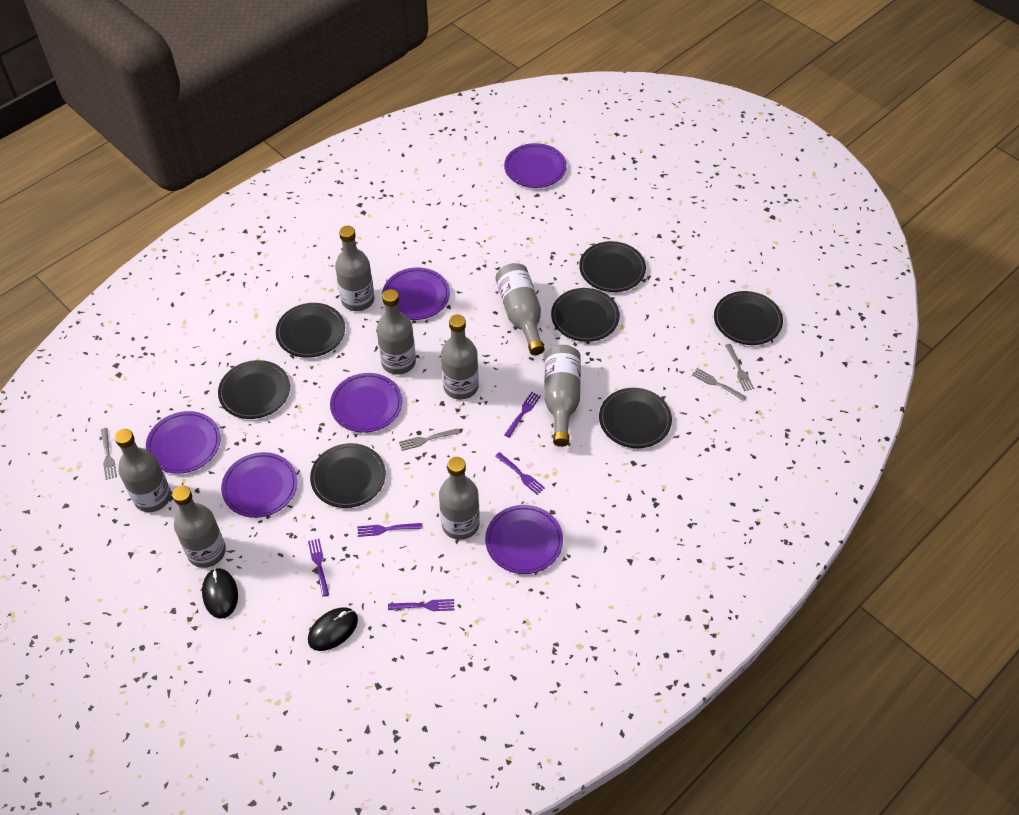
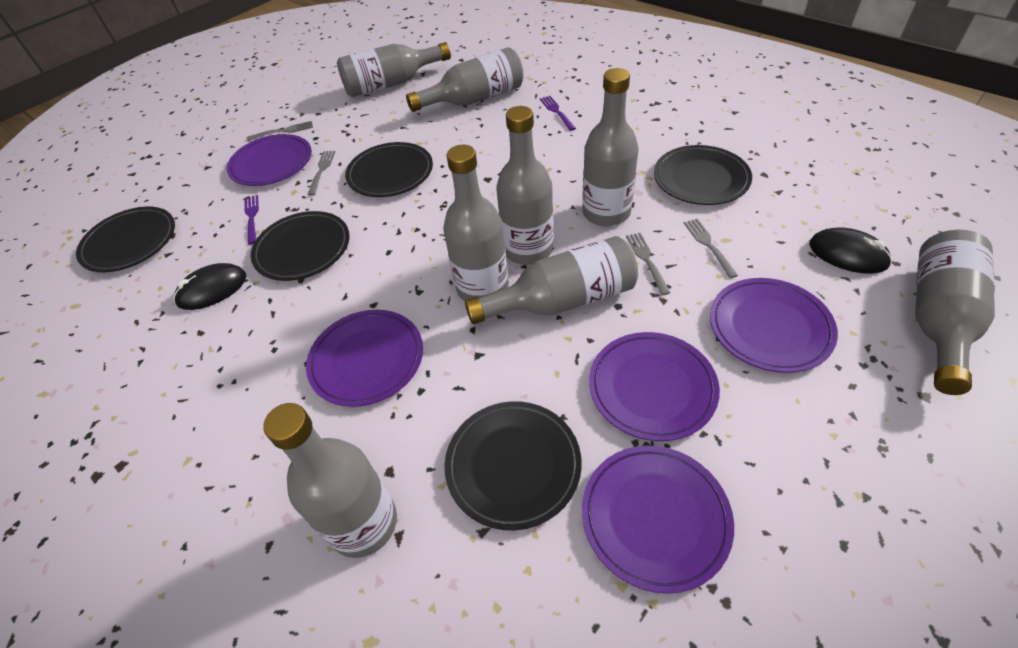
black plate: 7 -> 5
purple fork: 5 -> 2
purple plate: 6 -> 5

